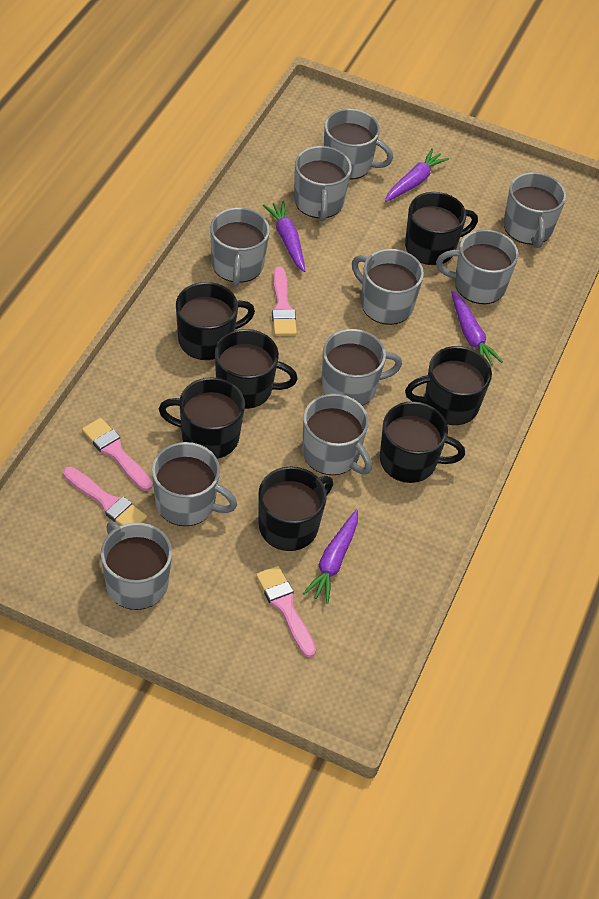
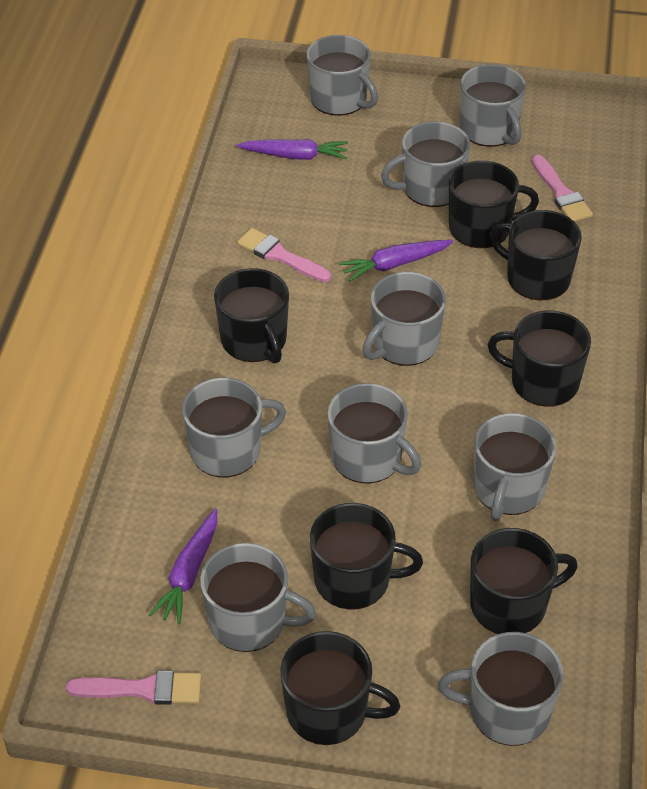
grey mug: 10 -> 9
pink brush: 4 -> 3
purple carrot: 4 -> 3

